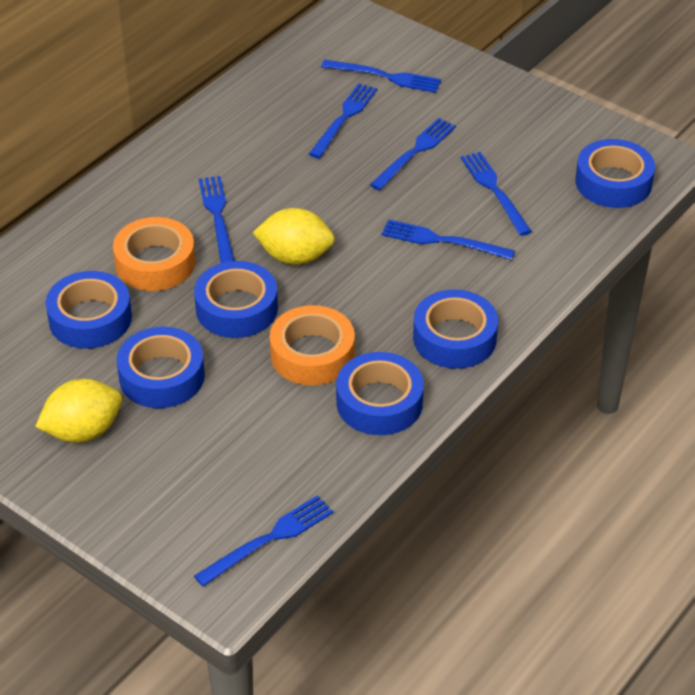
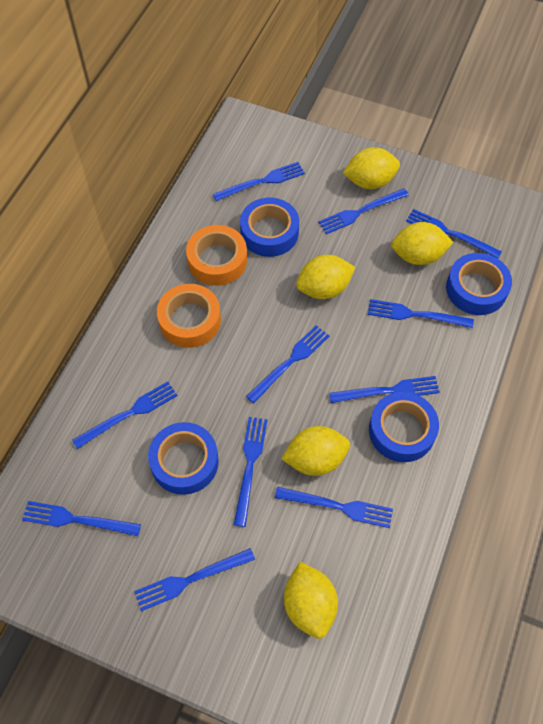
blue fork: 7 -> 11
blue tape: 6 -> 4
yellow lemon: 2 -> 5

